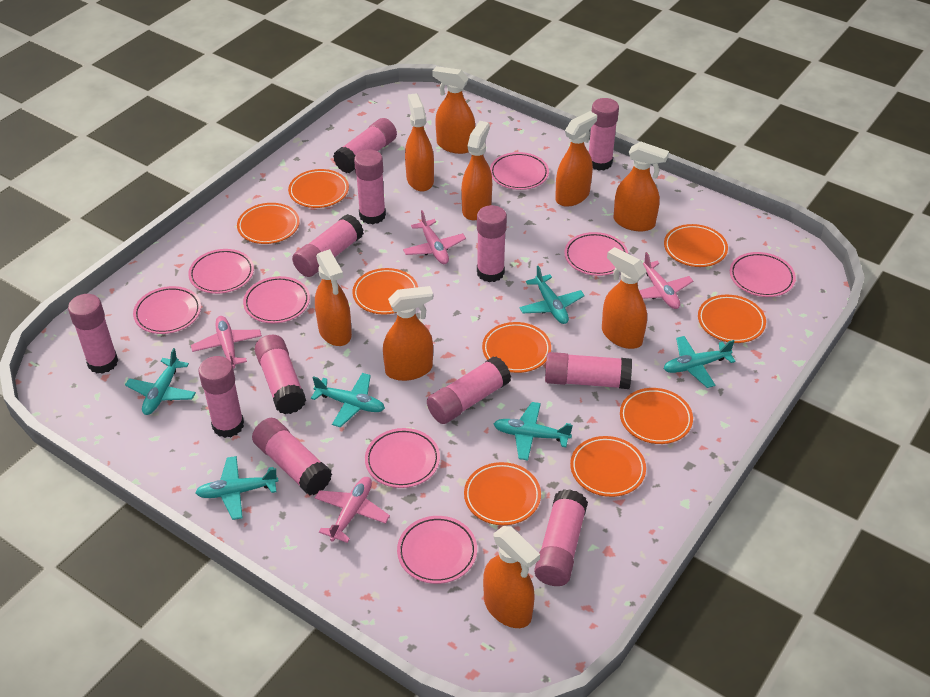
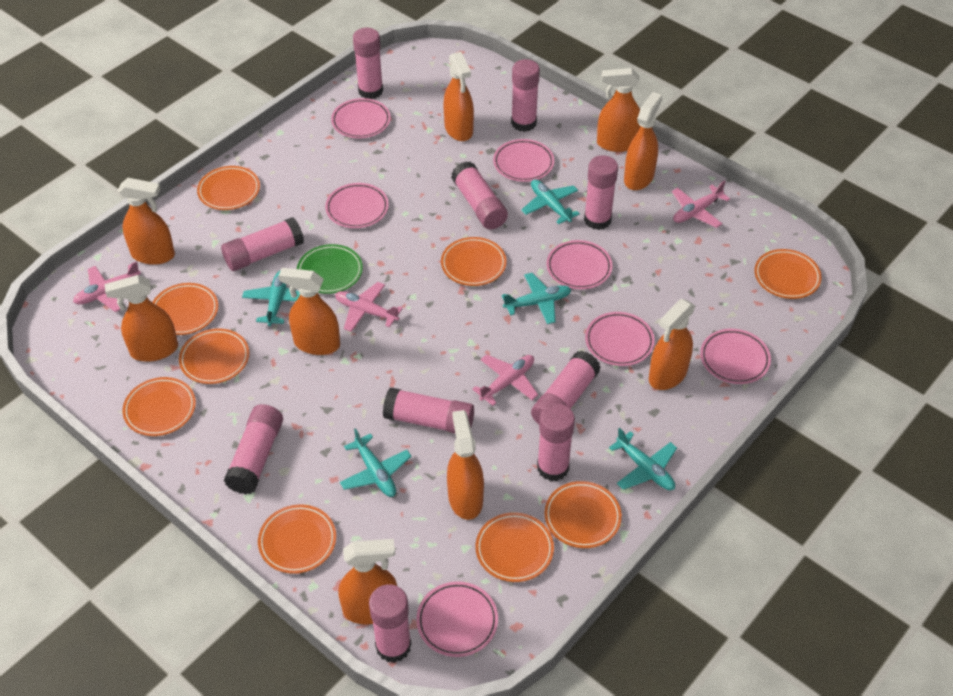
green plate: 0 -> 1
pink glue stick: 12 -> 10
pink plate: 8 -> 7
turquoise plane: 6 -> 5

